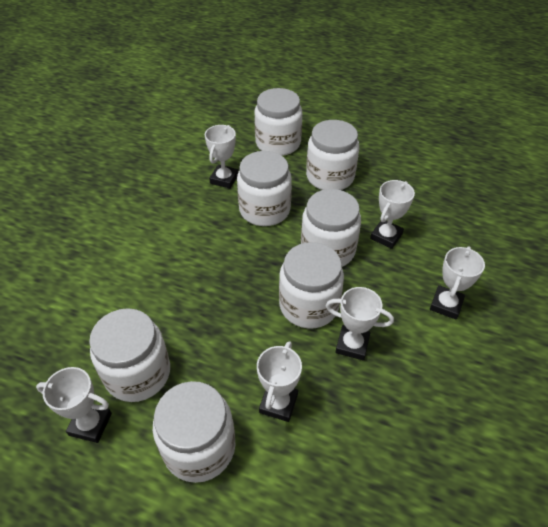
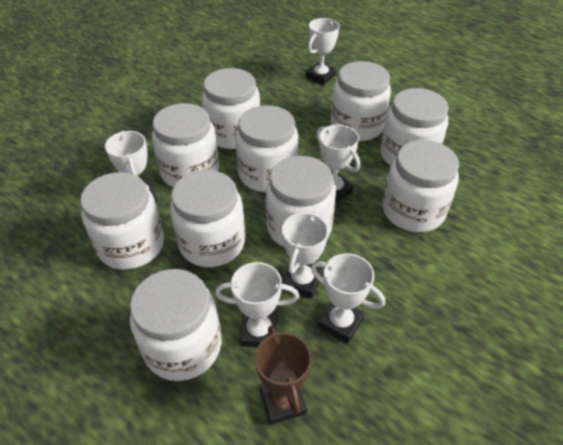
brown trophy: 0 -> 1
white jar: 7 -> 10

